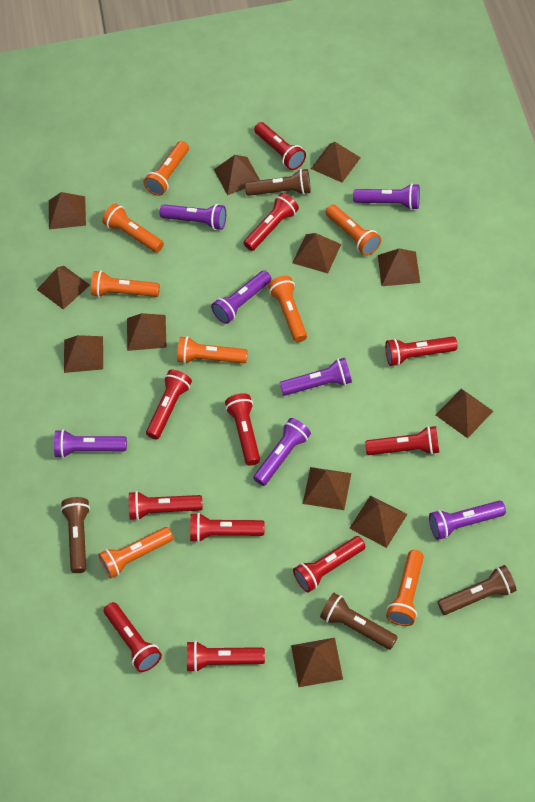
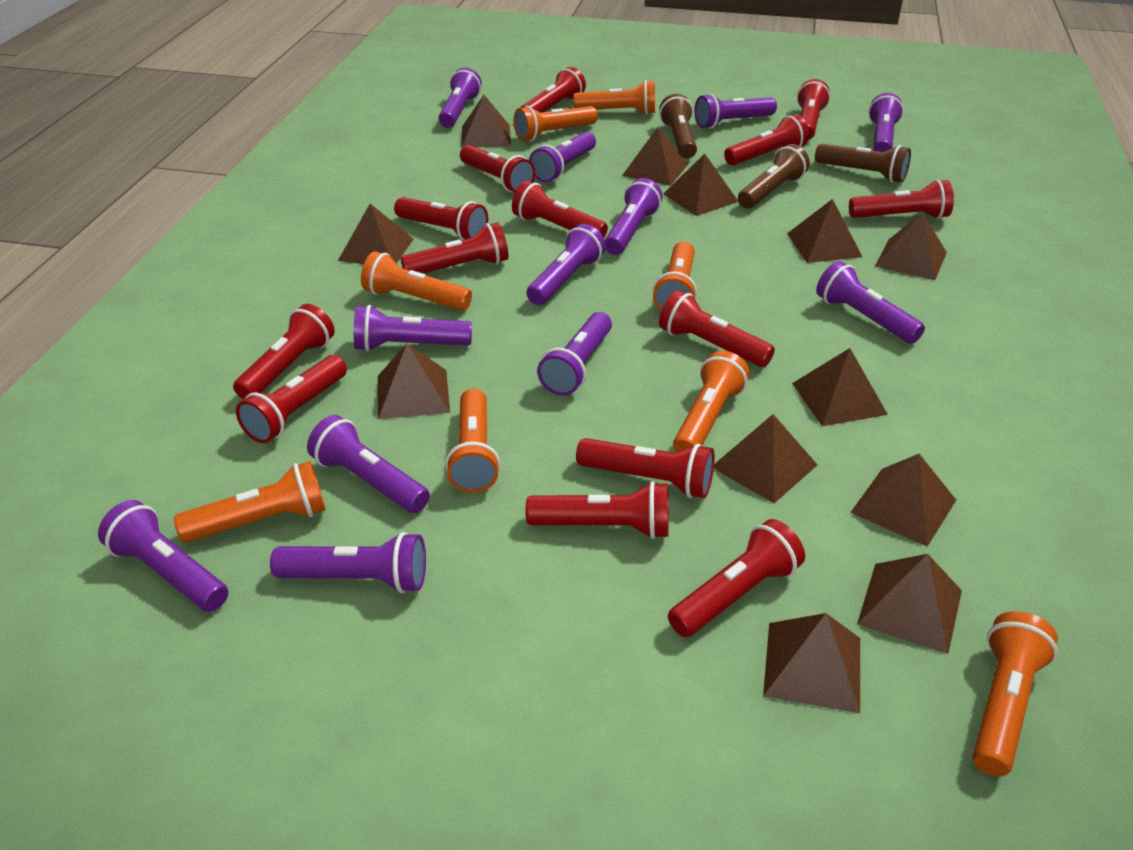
brown flashlight: 4 -> 3
purple flashlight: 7 -> 12
red flashlight: 11 -> 14

